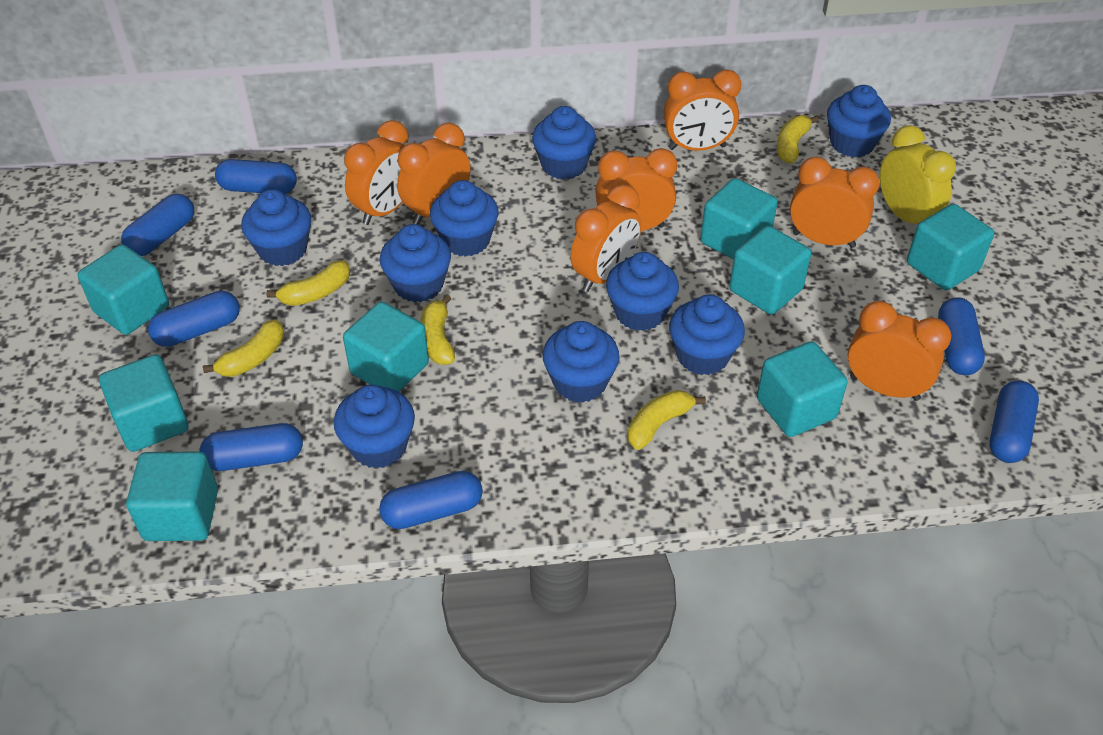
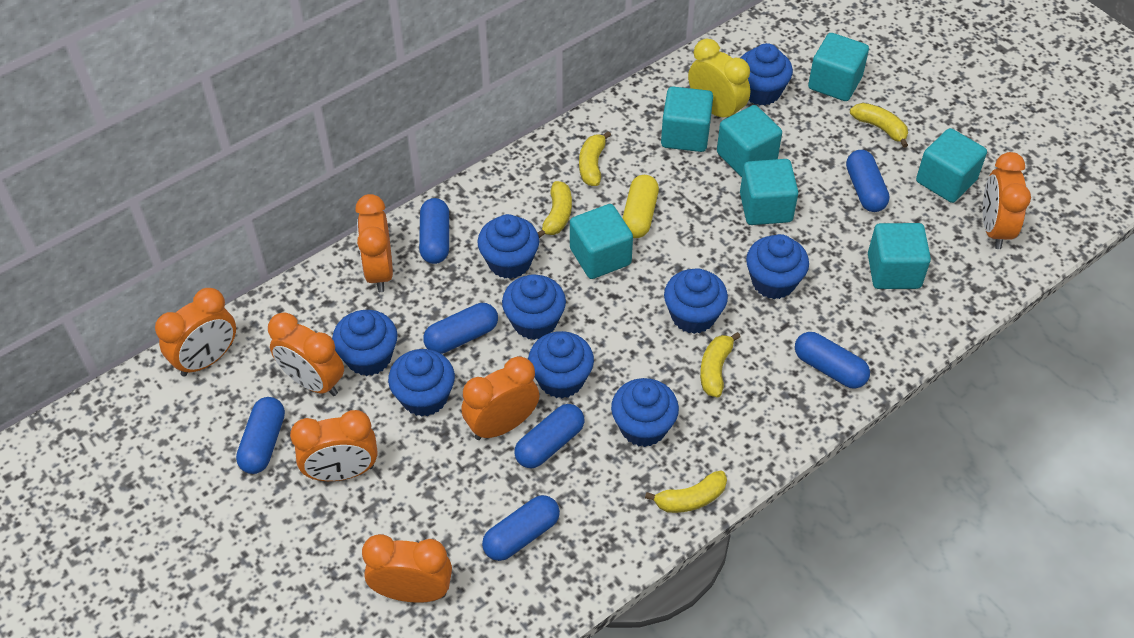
turquoise cube: 8 -> 7
yellow capsule: 0 -> 1

